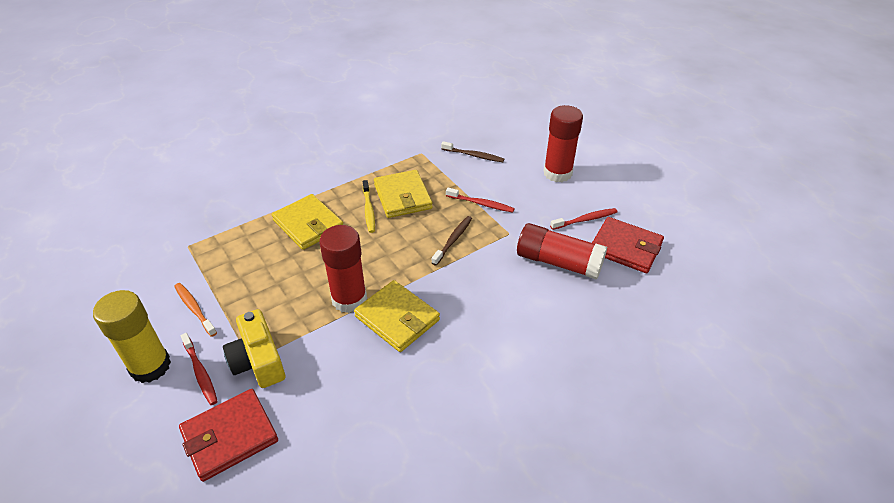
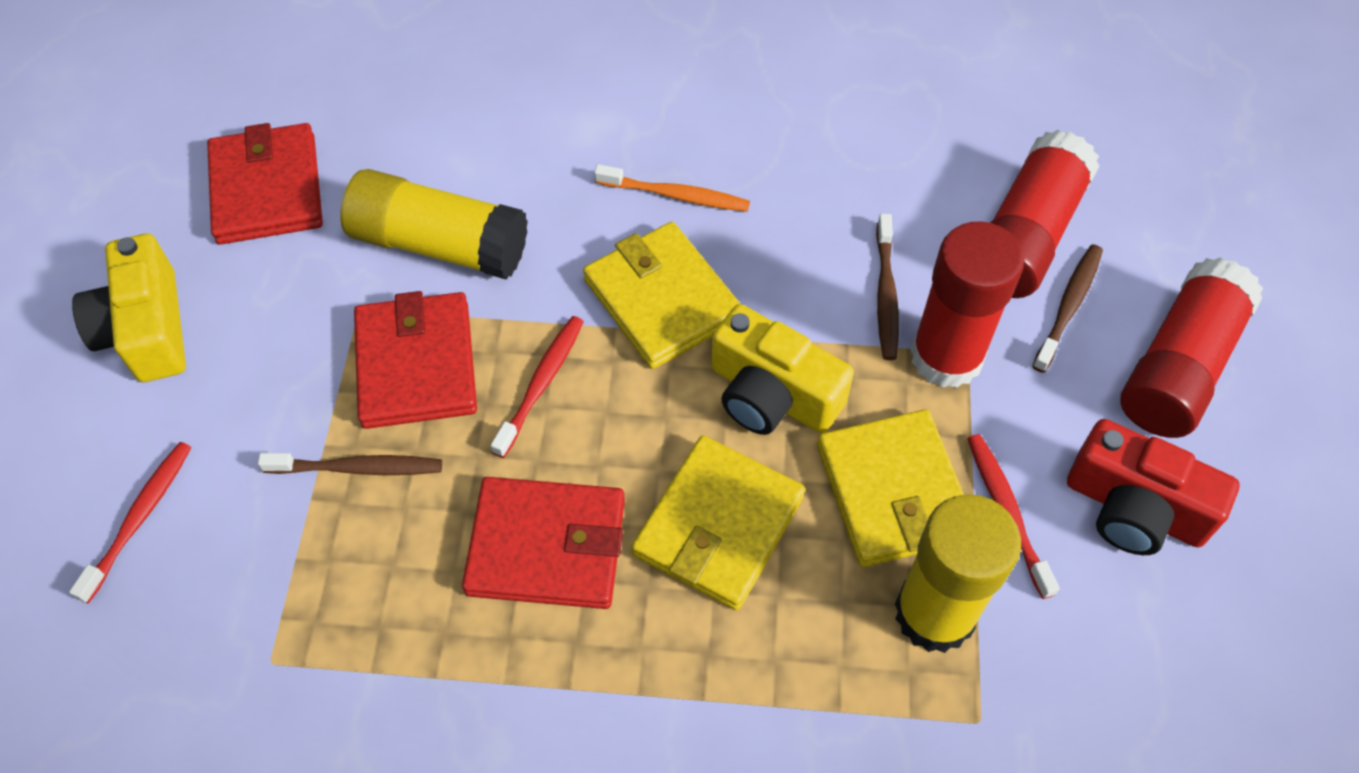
brown toothbrush: 2 -> 3
red camera: 0 -> 1
red wallet: 2 -> 3
yellow camera: 1 -> 2
yellow glue stick: 1 -> 2
yellow toothbrush: 1 -> 0

